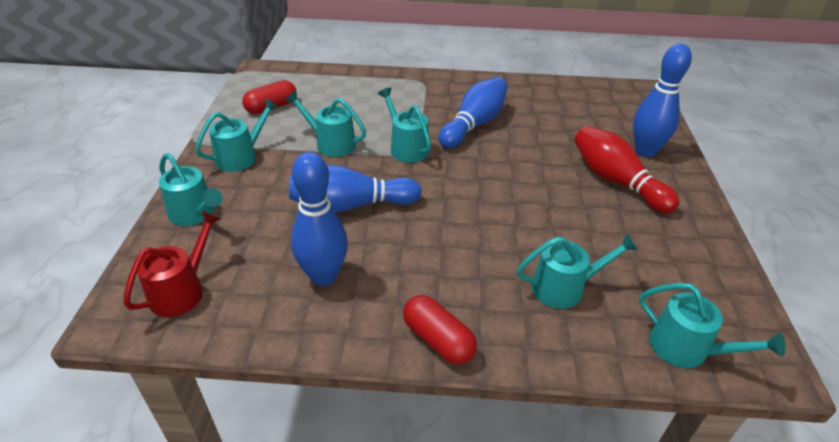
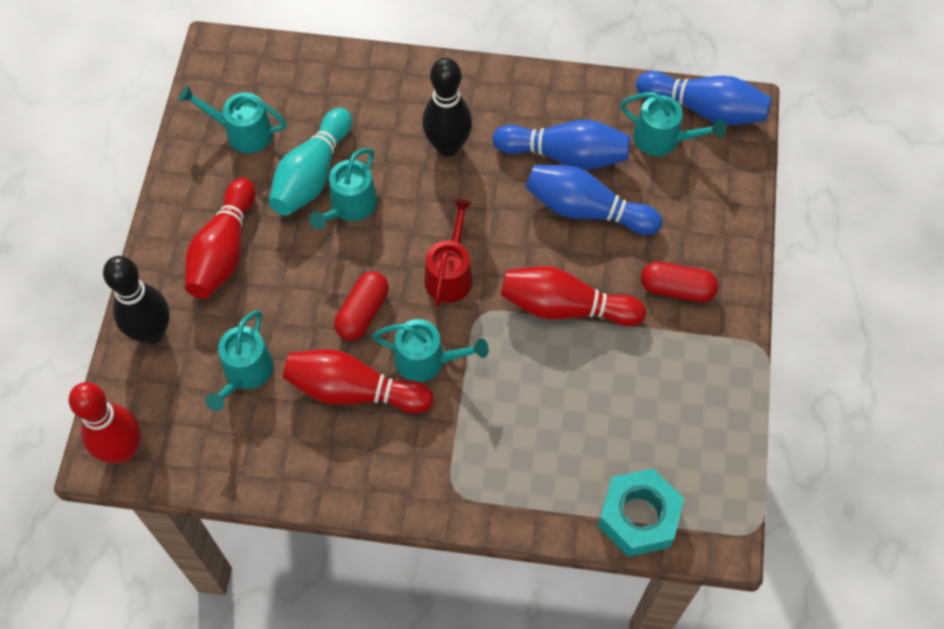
black bowling pin: 0 -> 2
blue bowling pin: 4 -> 3
red bowling pin: 1 -> 4
turquoise bowling pin: 0 -> 1
turquoise nut: 0 -> 1
turquoise watering can: 6 -> 5

